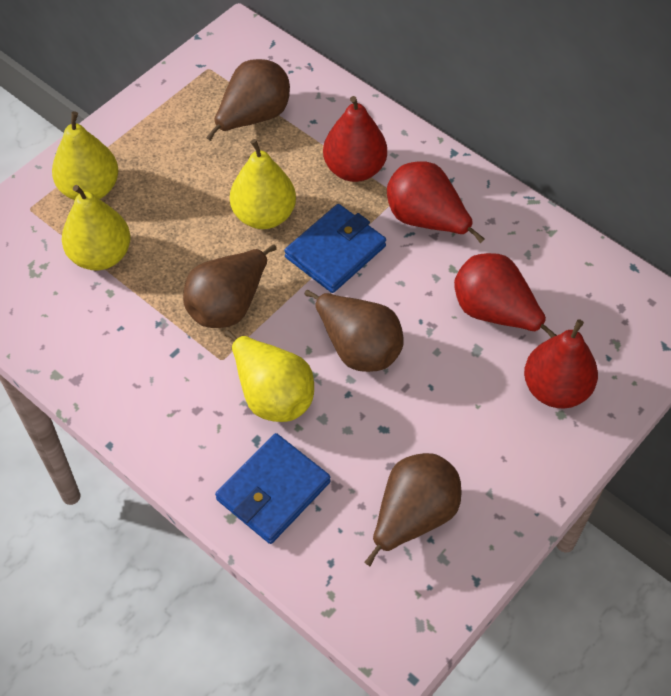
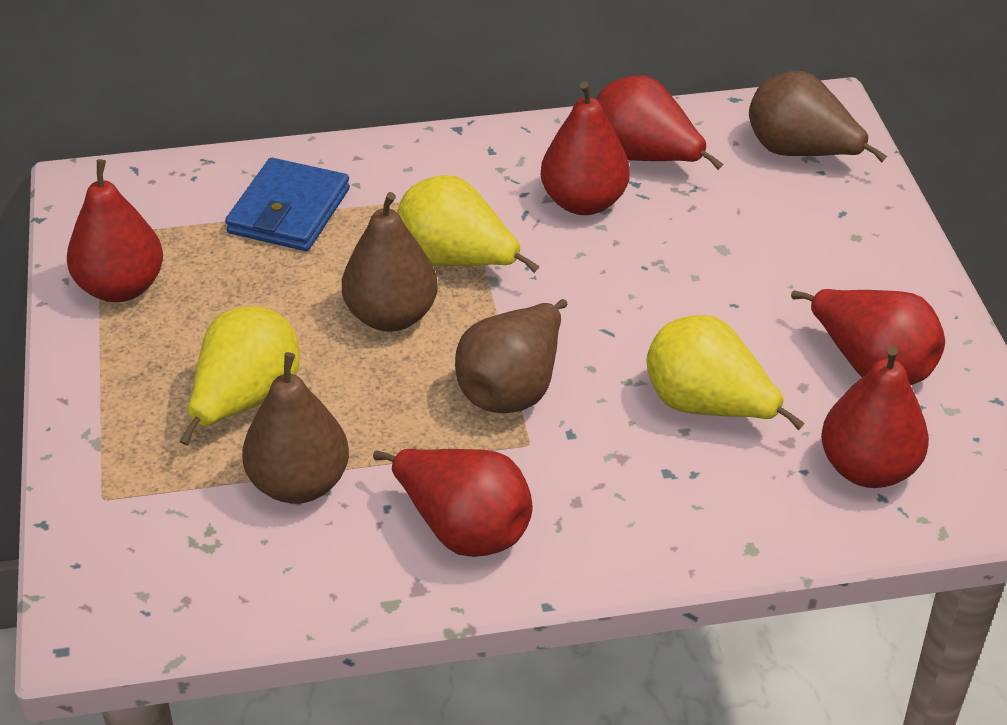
blue wallet: 2 -> 1
red pear: 4 -> 6
yellow pear: 4 -> 3

